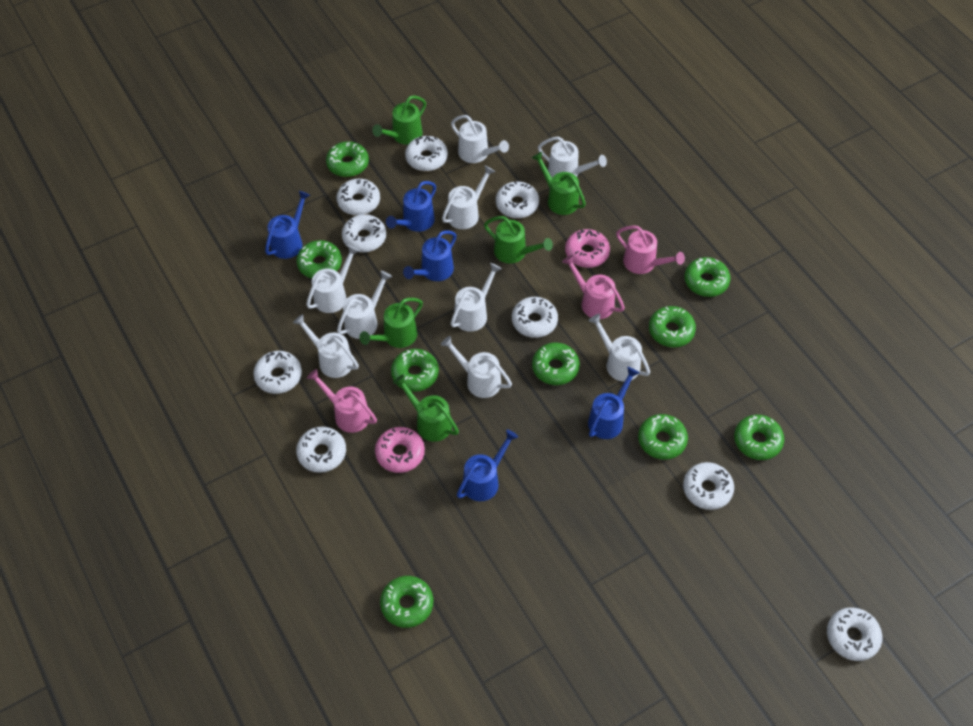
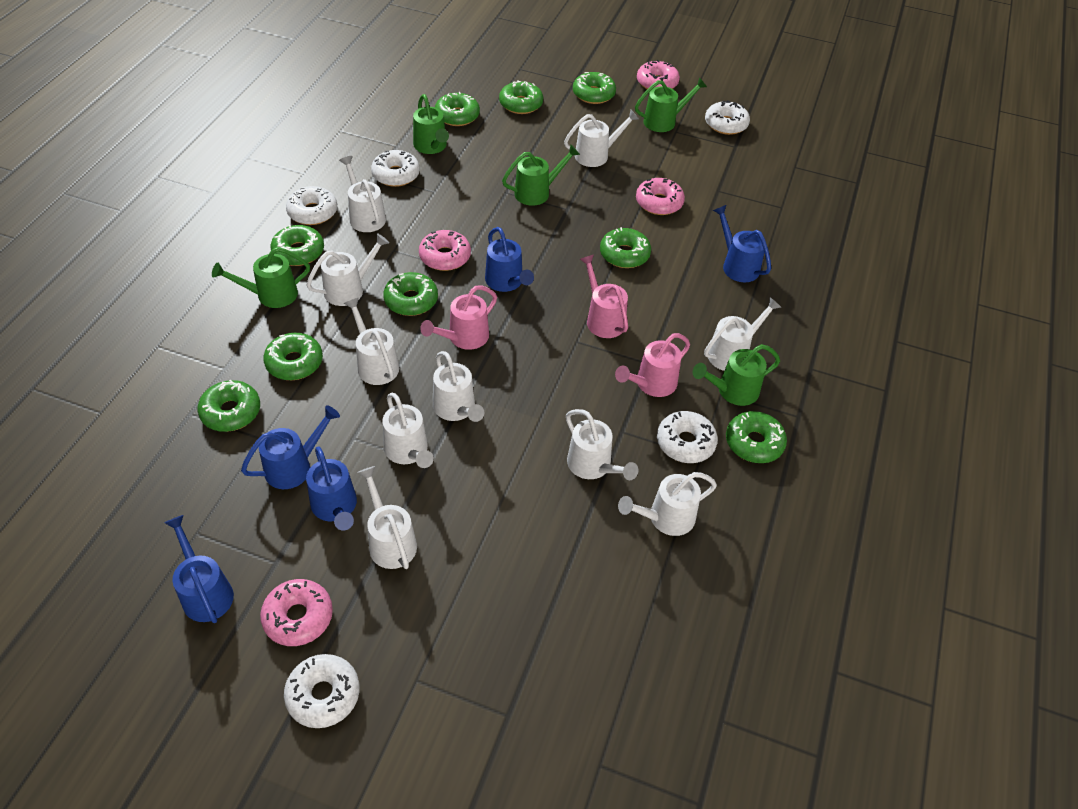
pink donut: 2 -> 4
white donut: 9 -> 5
white watering can: 9 -> 10

